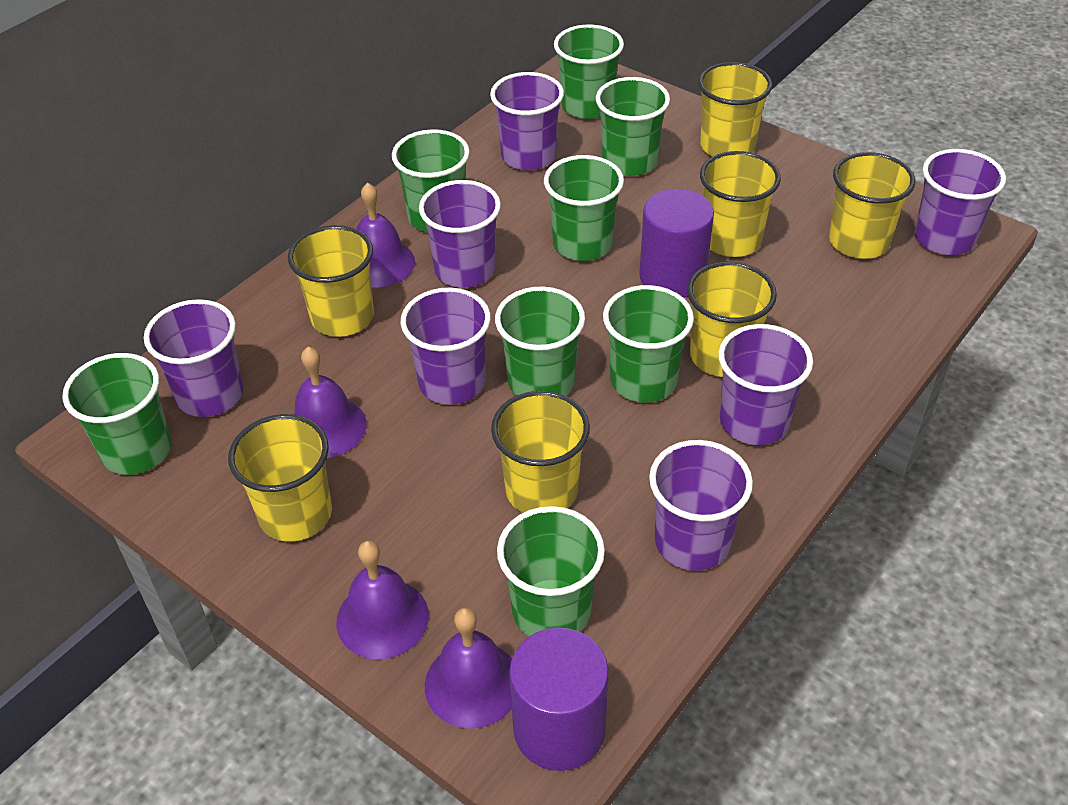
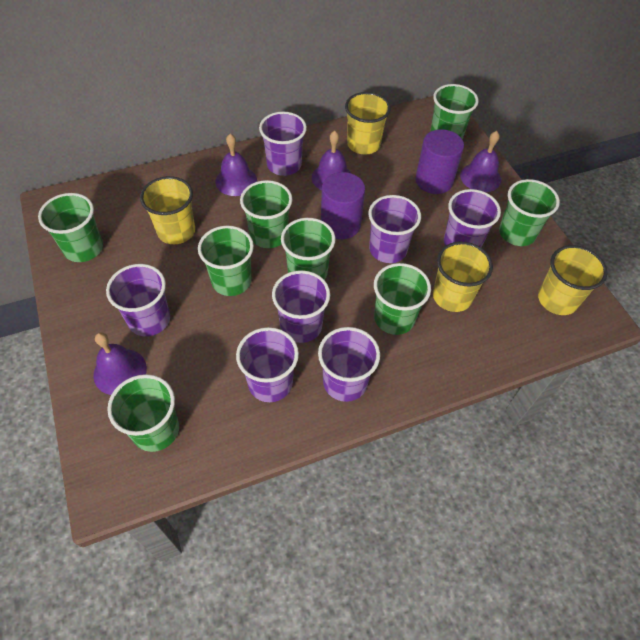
yellow cup: 7 -> 4

